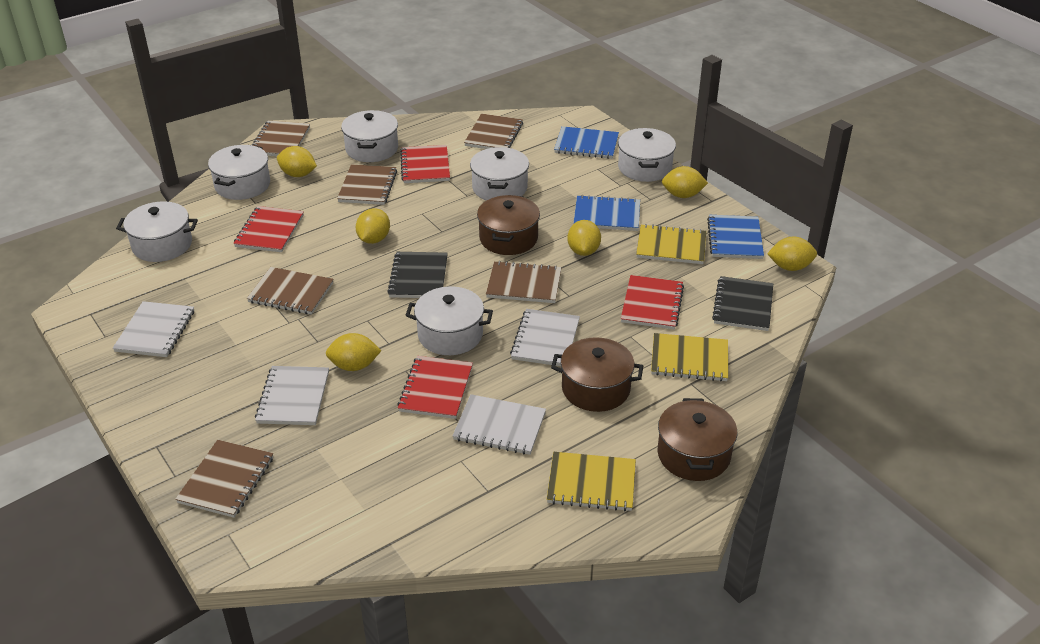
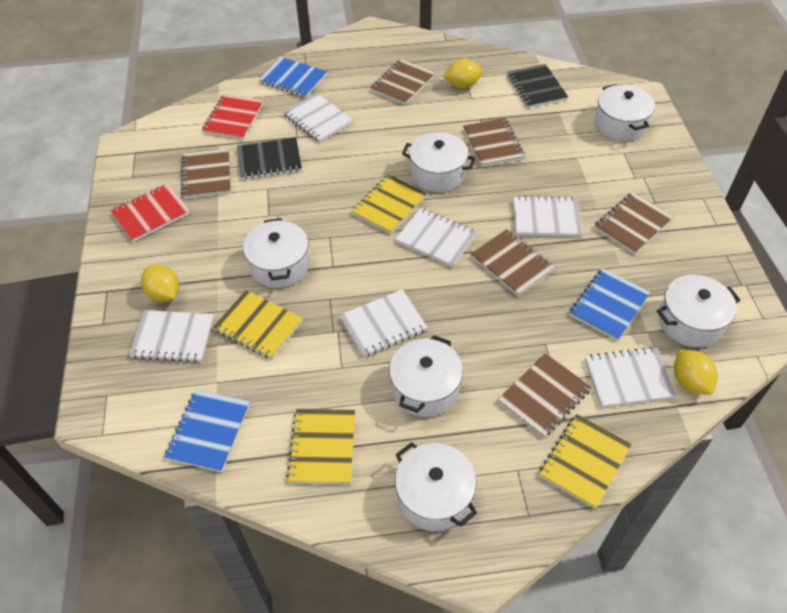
brown pot: 3 -> 0
red notebook: 4 -> 2
white notebook: 4 -> 6
yellow lemon: 6 -> 3
yellow notebook: 3 -> 4

